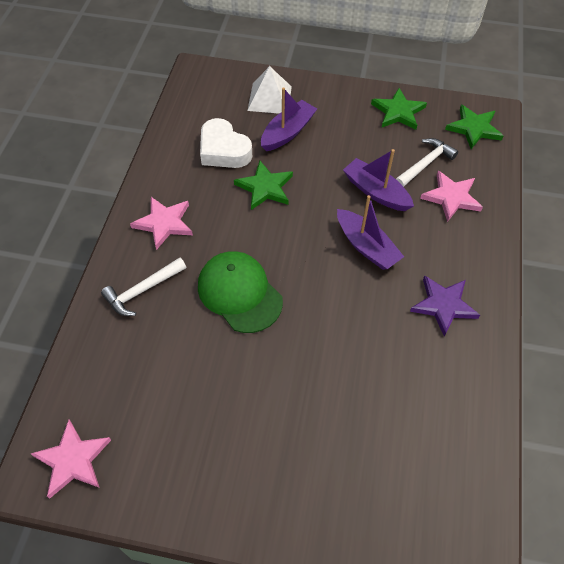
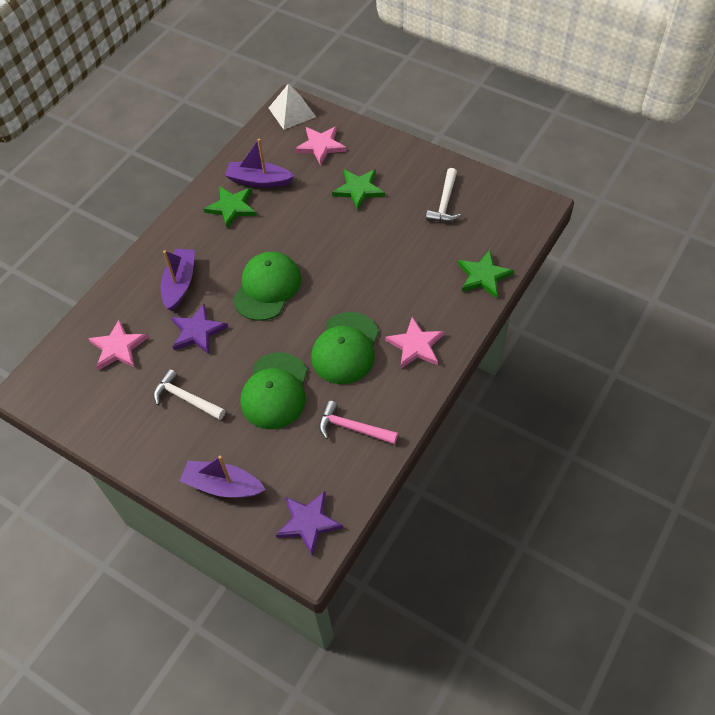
green cap: 1 -> 3
pink hammer: 0 -> 1
purple star: 1 -> 2
white heart: 1 -> 0

